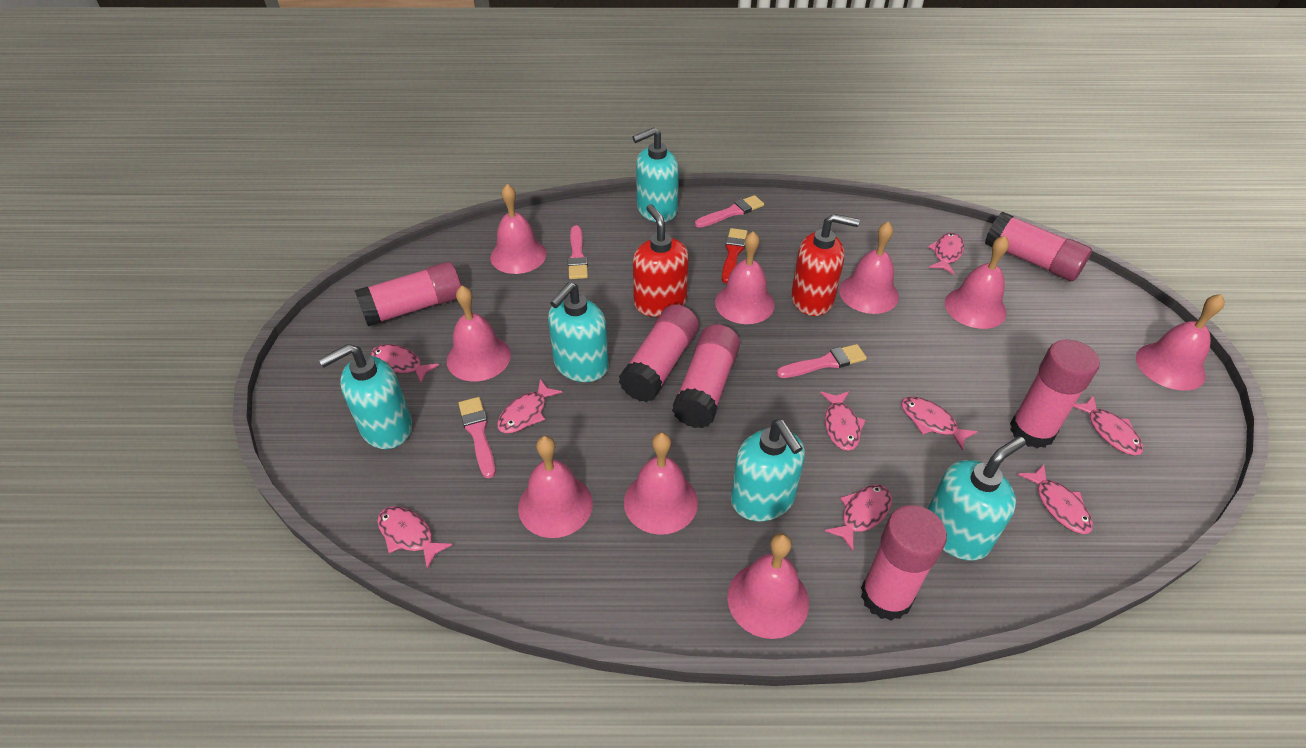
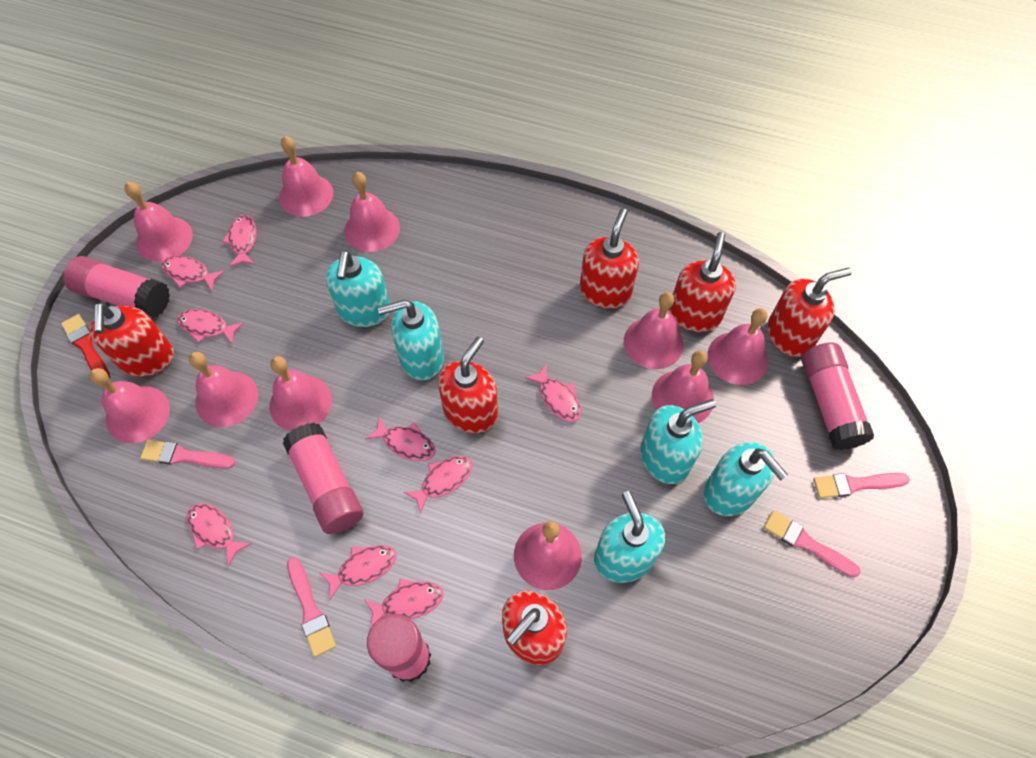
pink bell: 9 -> 10
pink glue stick: 6 -> 4
red soap dispenser: 2 -> 6

